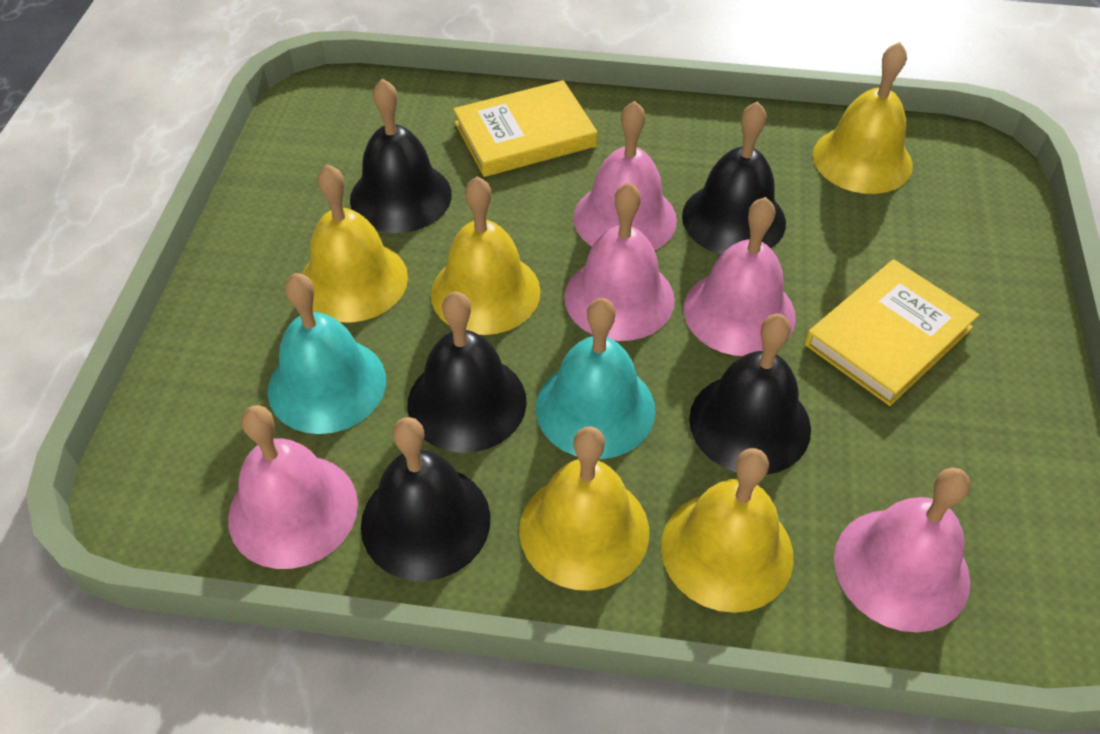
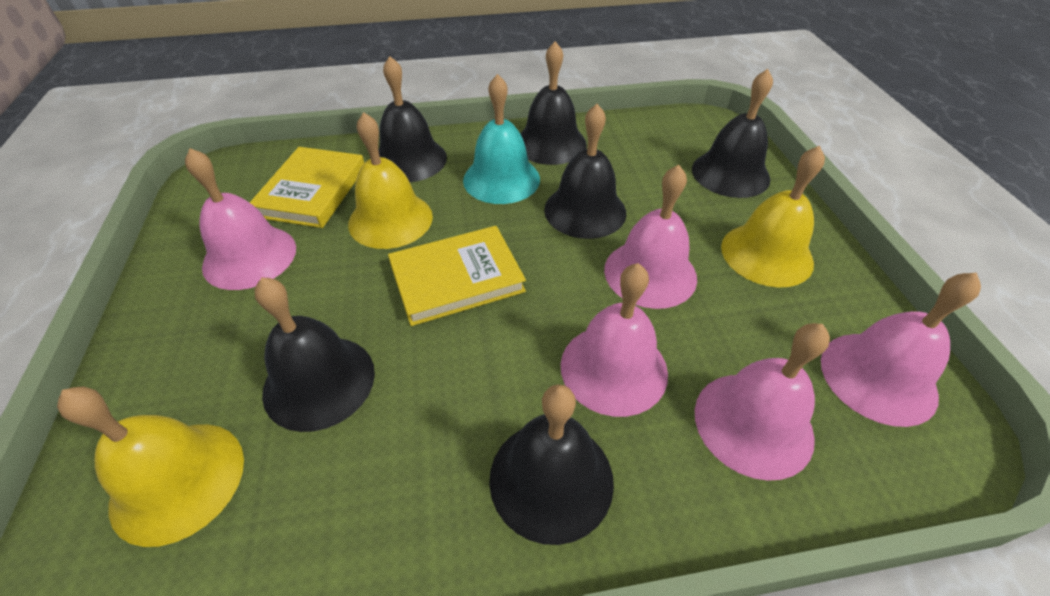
black bell: 5 -> 6
turquoise bell: 2 -> 1
yellow bell: 5 -> 3

